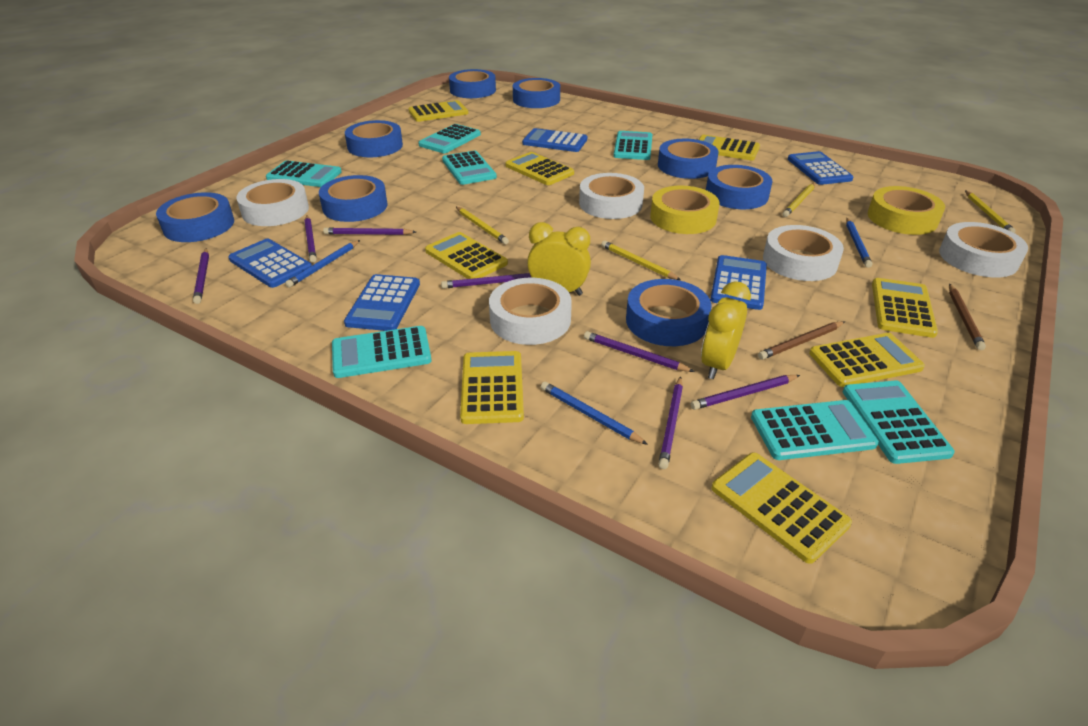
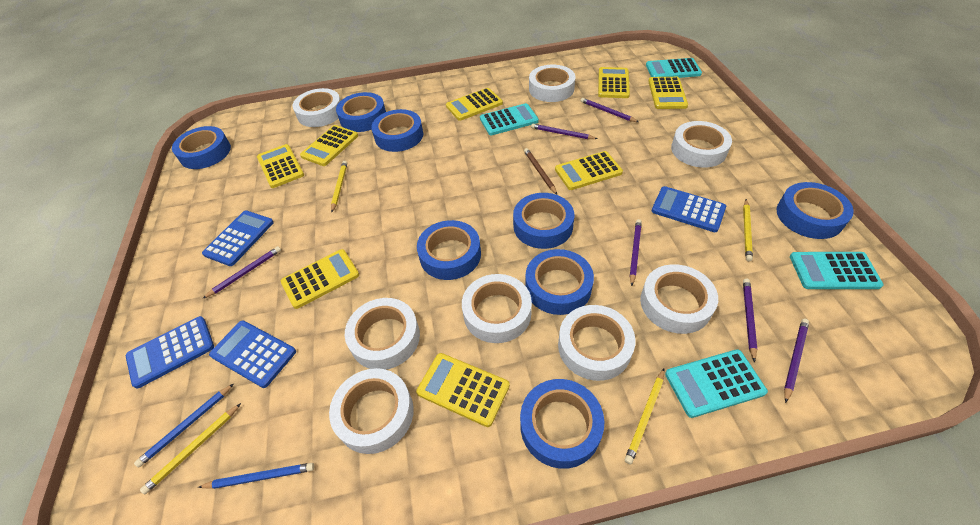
blue calculator: 5 -> 4
blue pencil: 3 -> 2
brown pencil: 2 -> 1
purple pencil: 7 -> 6
turquoise calculator: 7 -> 4
white tape: 5 -> 8
yellow clock: 2 -> 0
yellow tape: 2 -> 0

